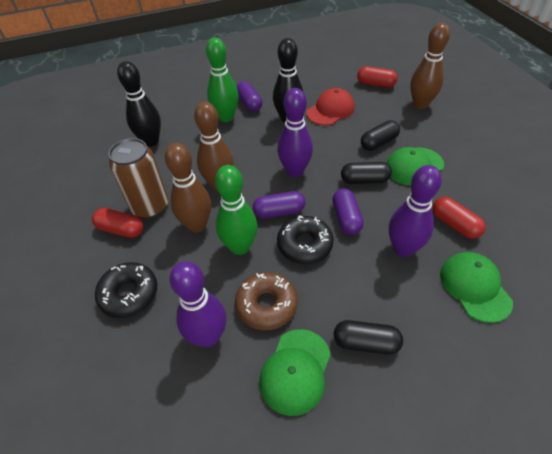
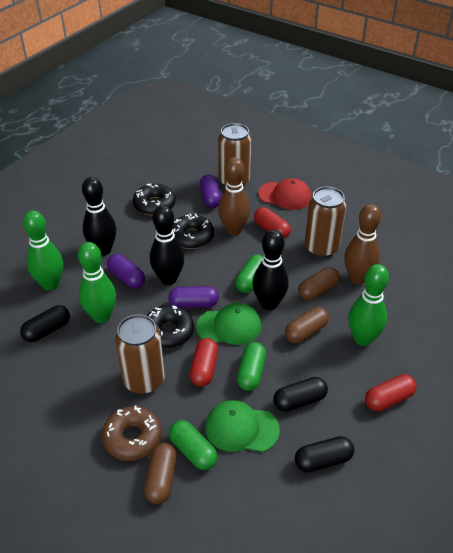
black bowling pin: 2 -> 3
black donut: 2 -> 3
brown bowling pin: 3 -> 2
brown can: 1 -> 3
brown capsule: 0 -> 3
green bowling pin: 2 -> 3
green cap: 3 -> 2
green capsule: 0 -> 3
purple bowling pin: 3 -> 0

